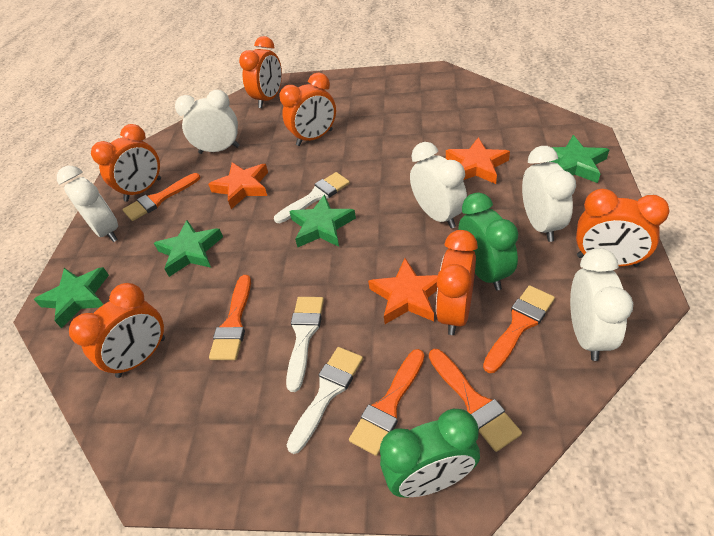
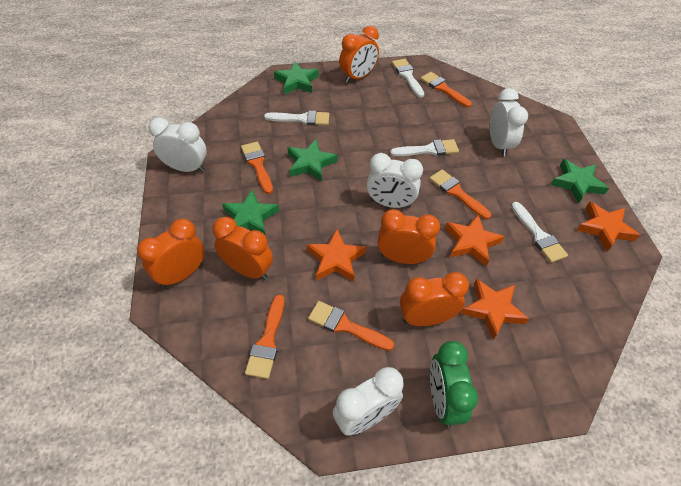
green clock: 2 -> 1
orange clock: 6 -> 5
orange star: 3 -> 4
white brush: 3 -> 4
white clock: 5 -> 4

